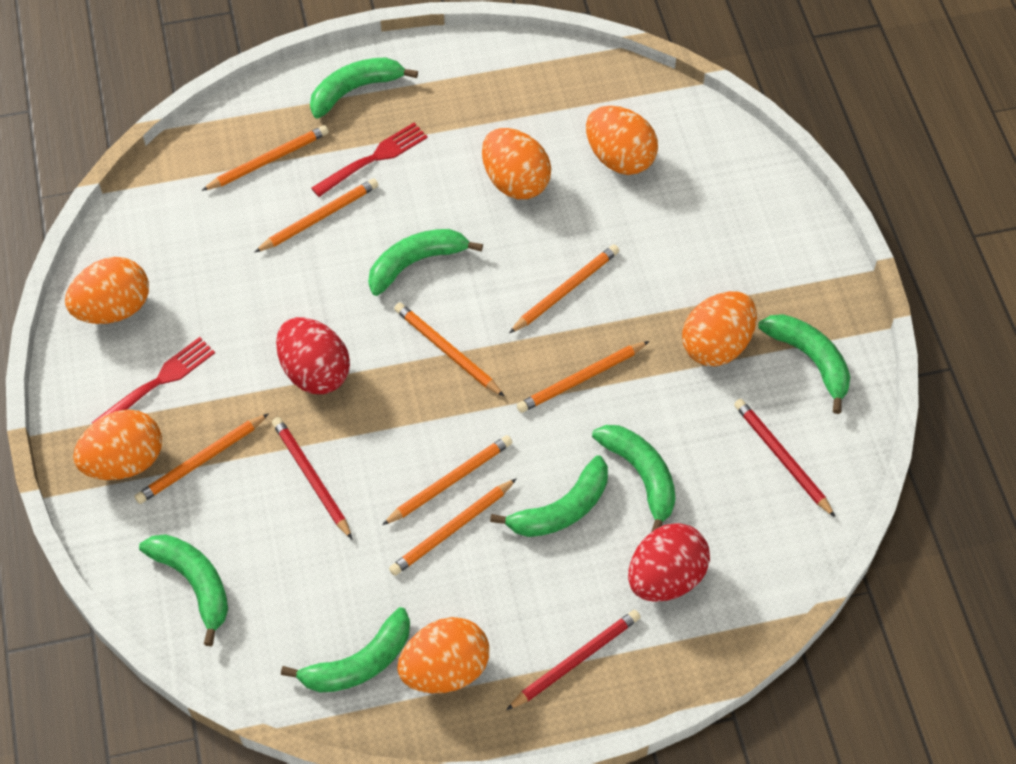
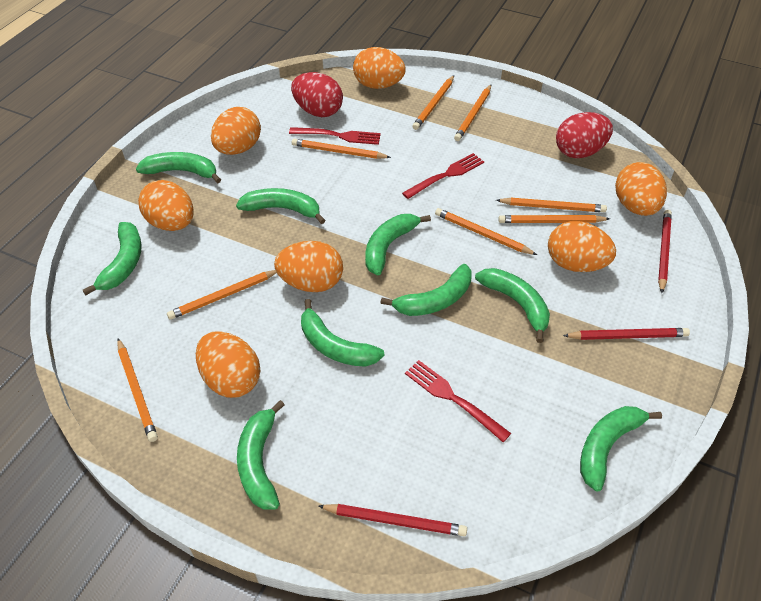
green banana: 7 -> 9
orange egg: 6 -> 7
red fork: 2 -> 3

